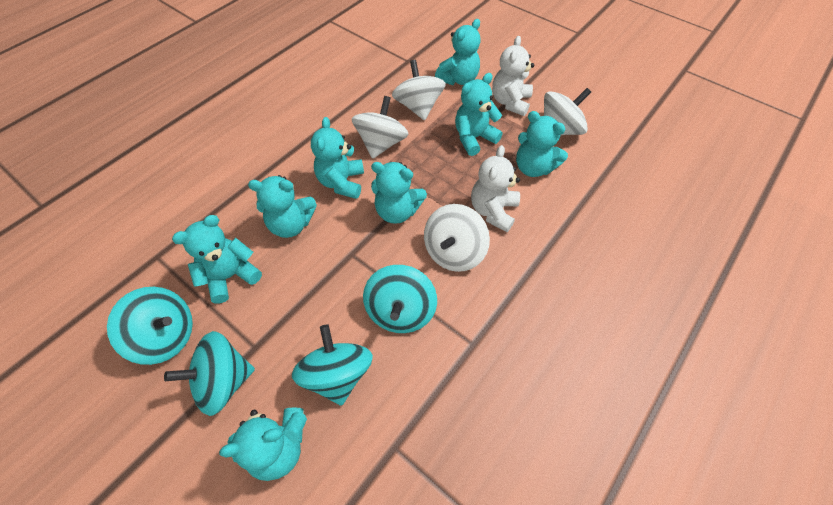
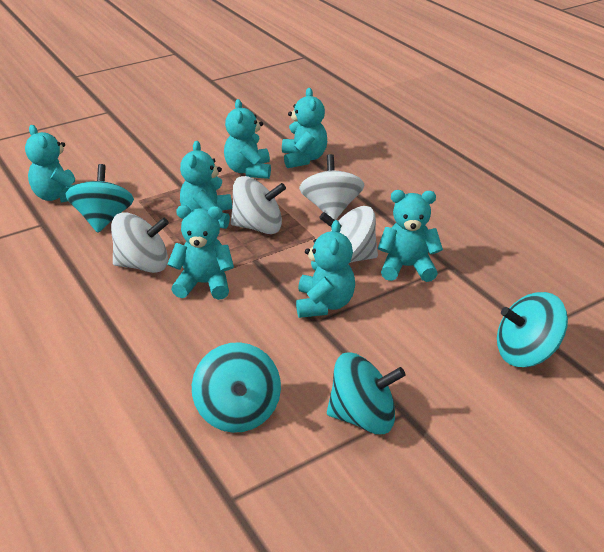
turquoise teddy bear: 8 -> 7
white teddy bear: 2 -> 0

